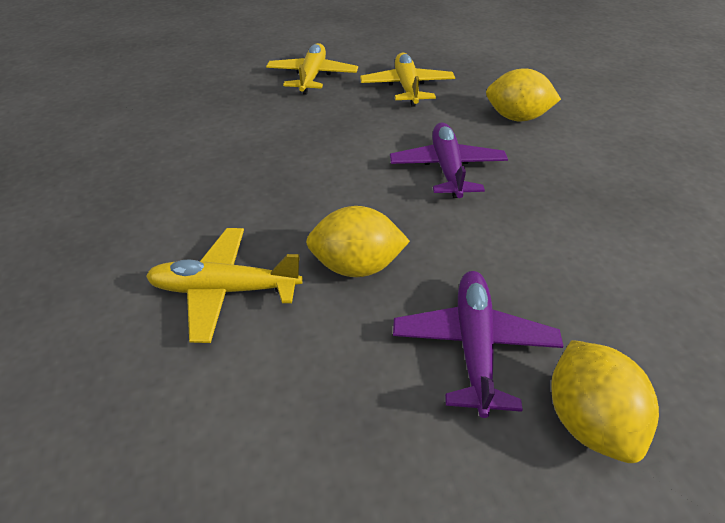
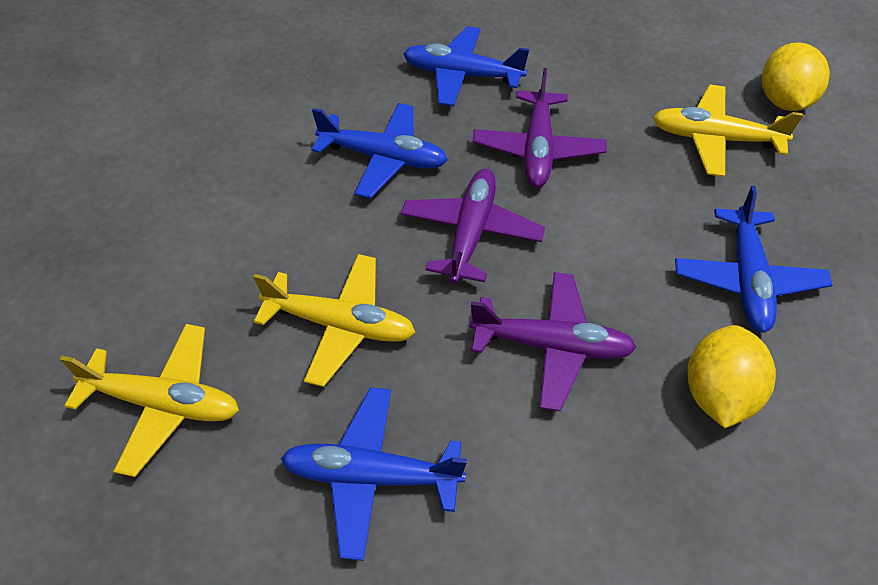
blue plane: 0 -> 4
purple plane: 2 -> 3
yellow lemon: 3 -> 2

